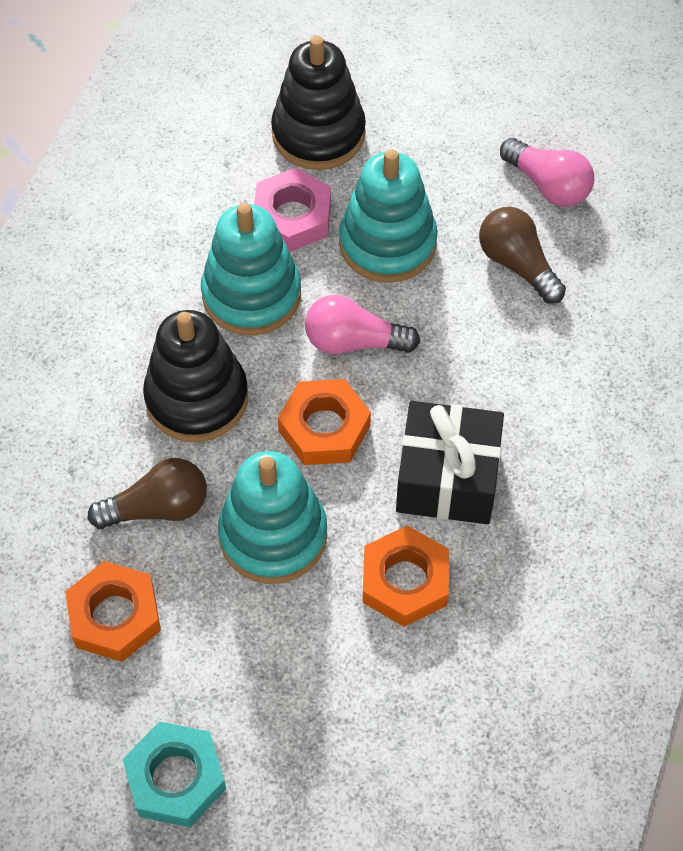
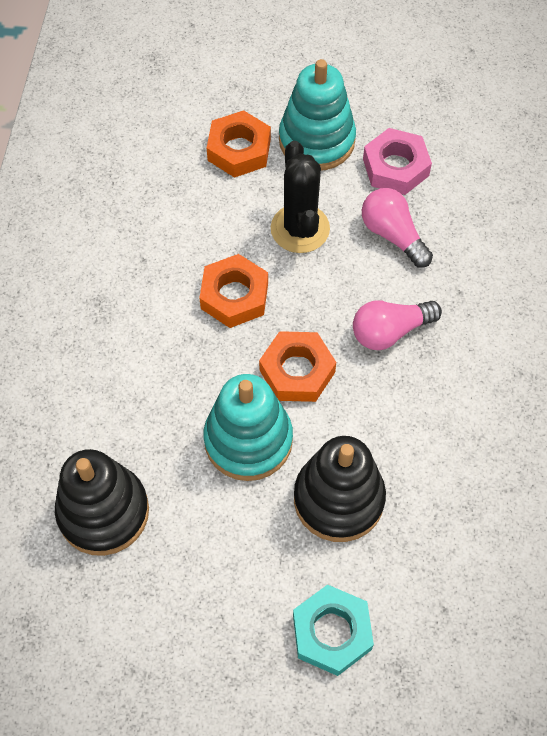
black cactus: 0 -> 1
black gift: 1 -> 0
brown light bulb: 2 -> 0
turquoise stacking toy: 3 -> 2

